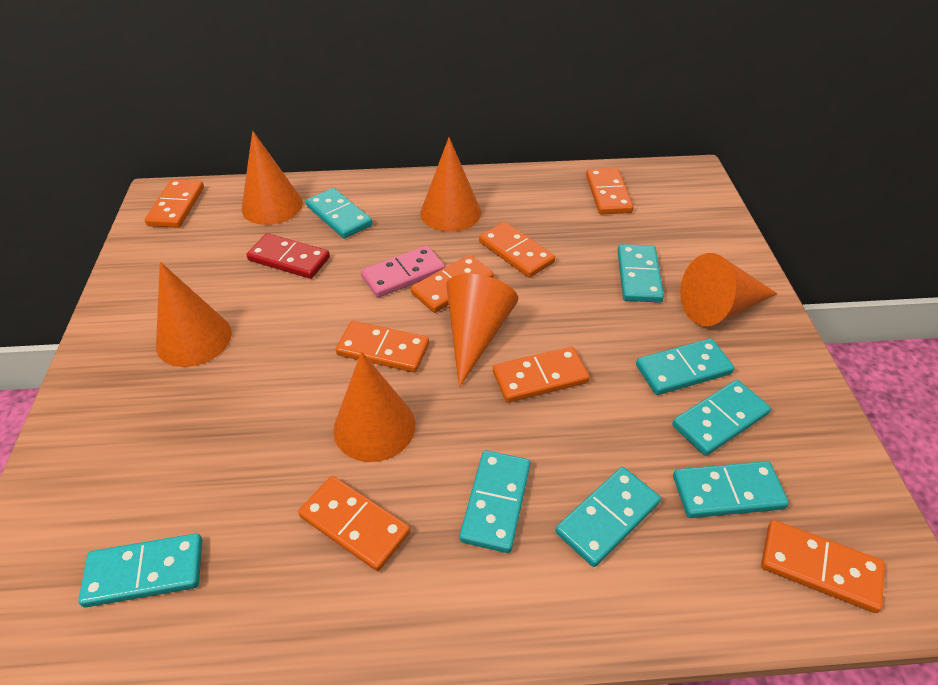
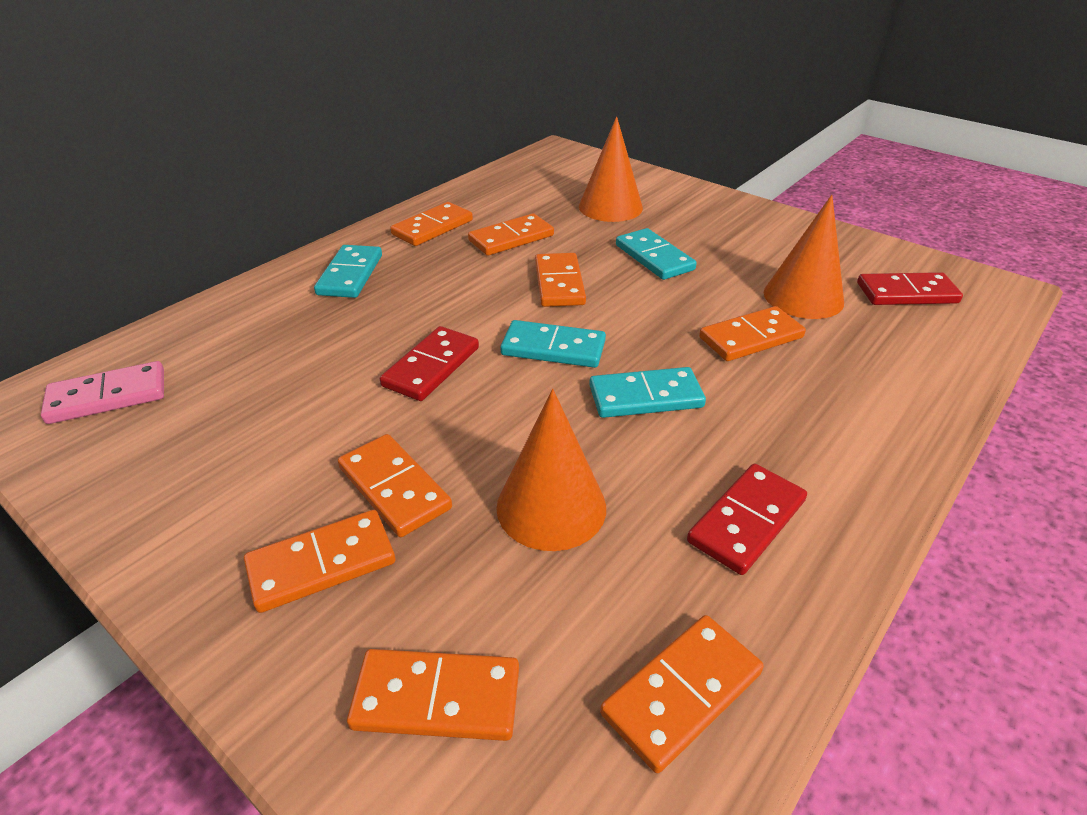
orange cone: 6 -> 3
red domino: 1 -> 3
turquoise domino: 8 -> 4

